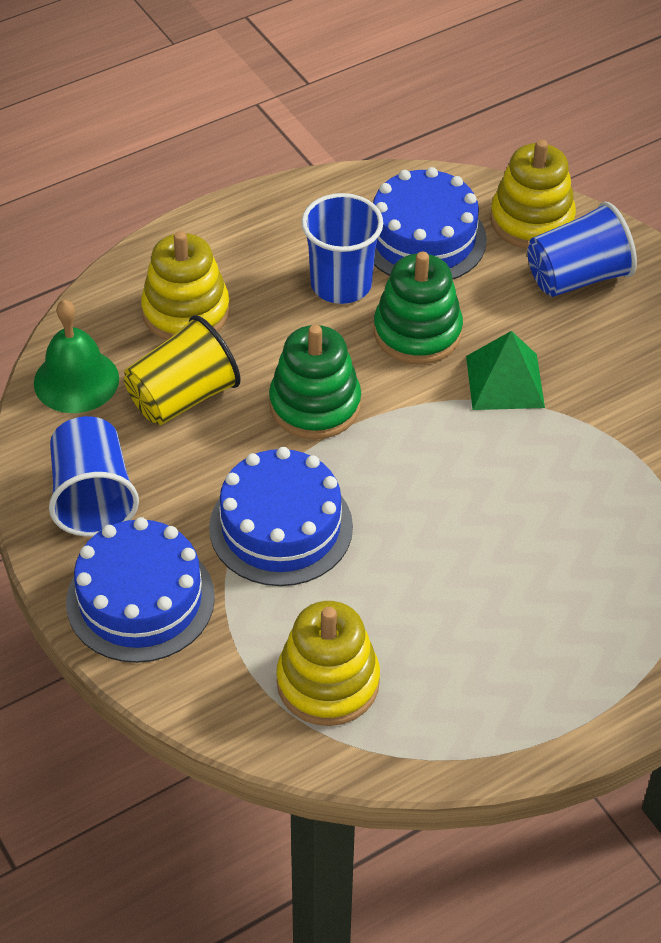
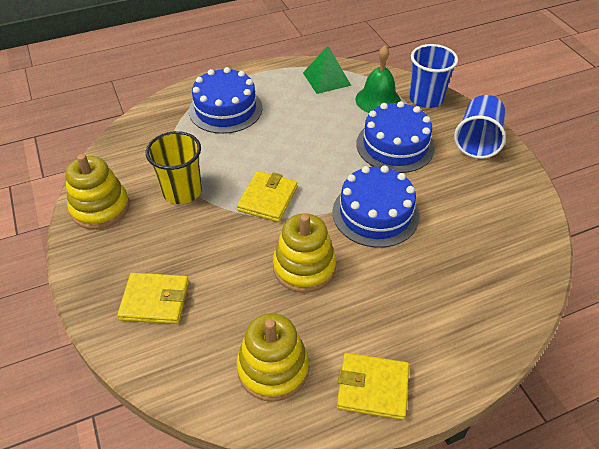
blue cup: 3 -> 2
green stacking toy: 2 -> 0
yellow wallet: 0 -> 3

